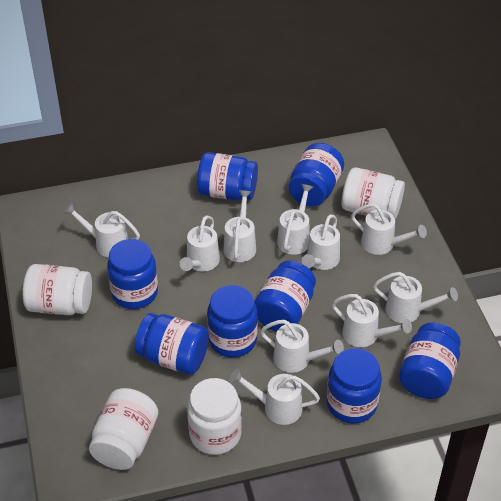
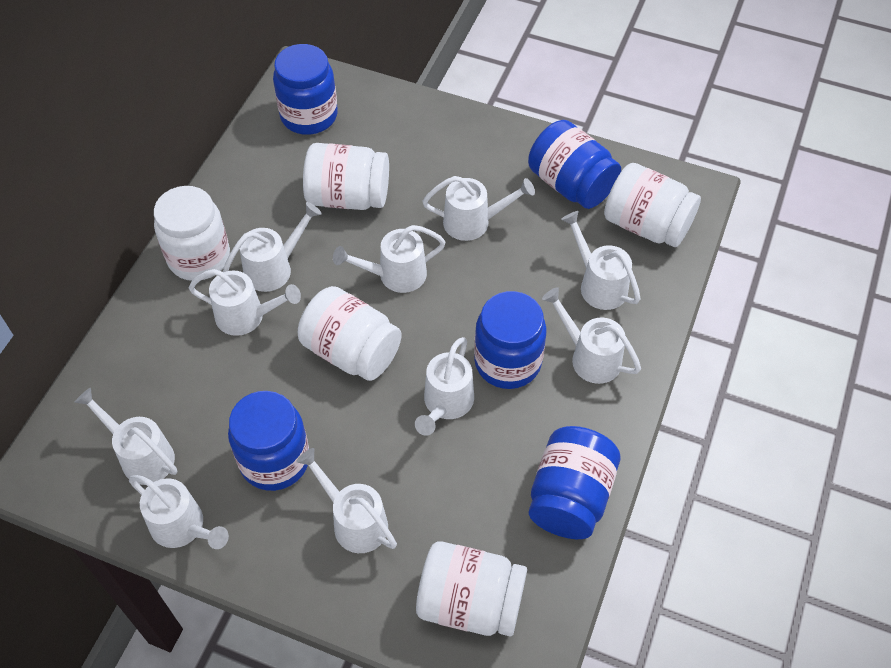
blue jar: 8 -> 5
white jar: 4 -> 5

